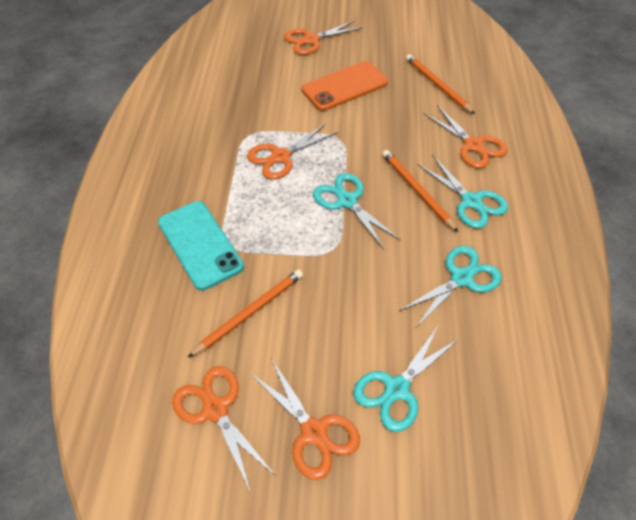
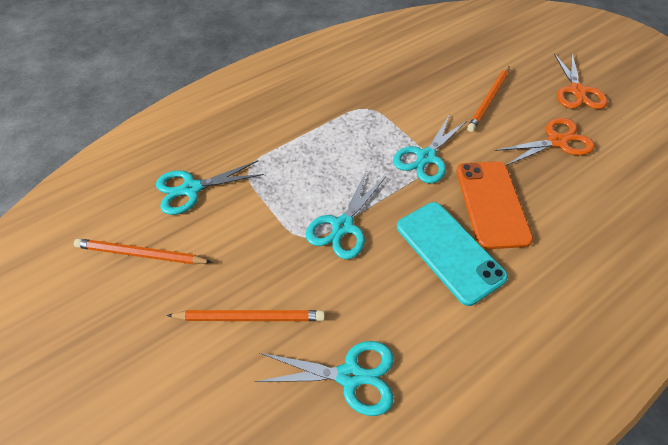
orange scissors: 5 -> 2

